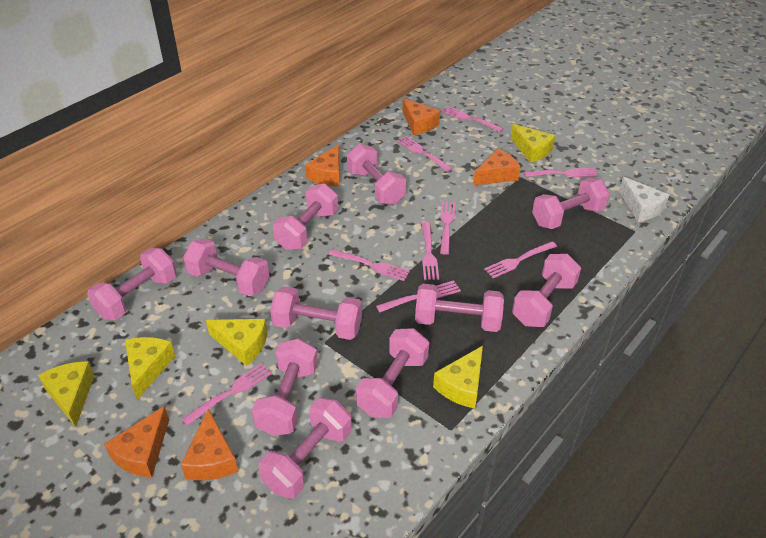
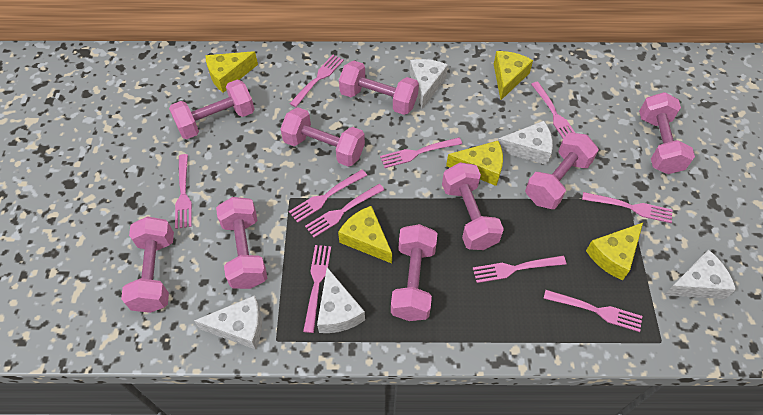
orange cheese: 5 -> 0
pink dumbbell: 11 -> 9
pink fork: 9 -> 10
white cheese: 1 -> 5

